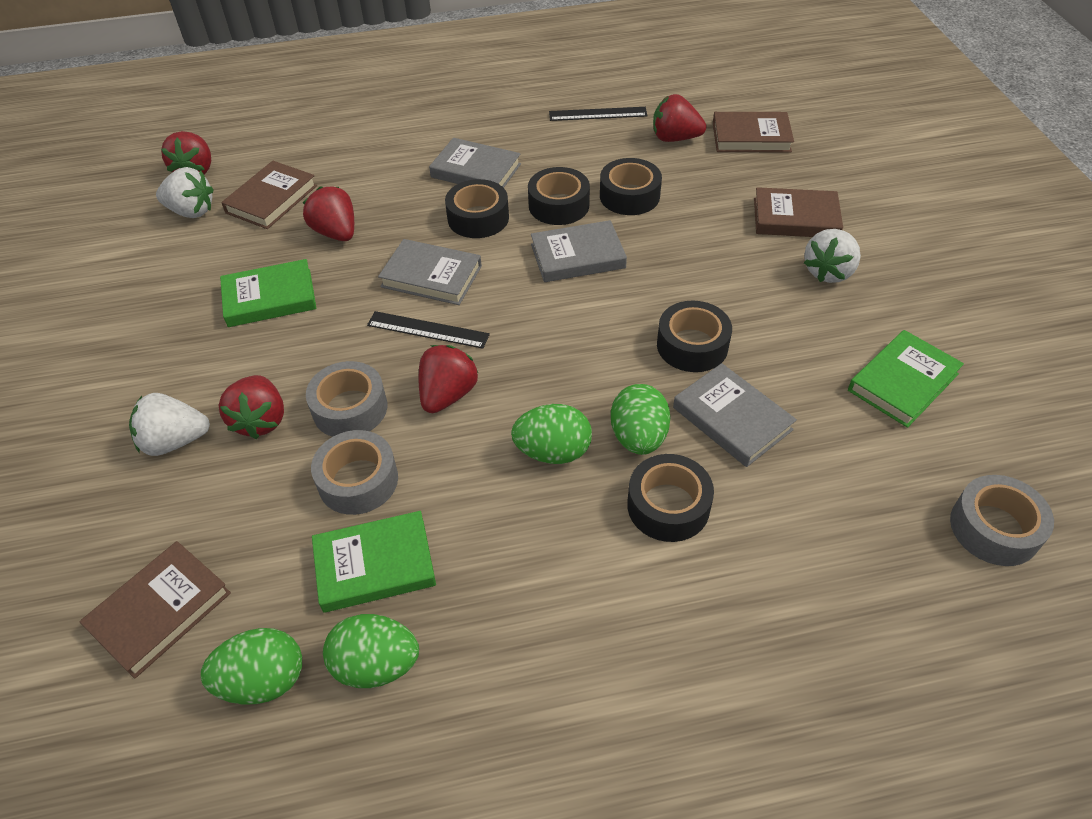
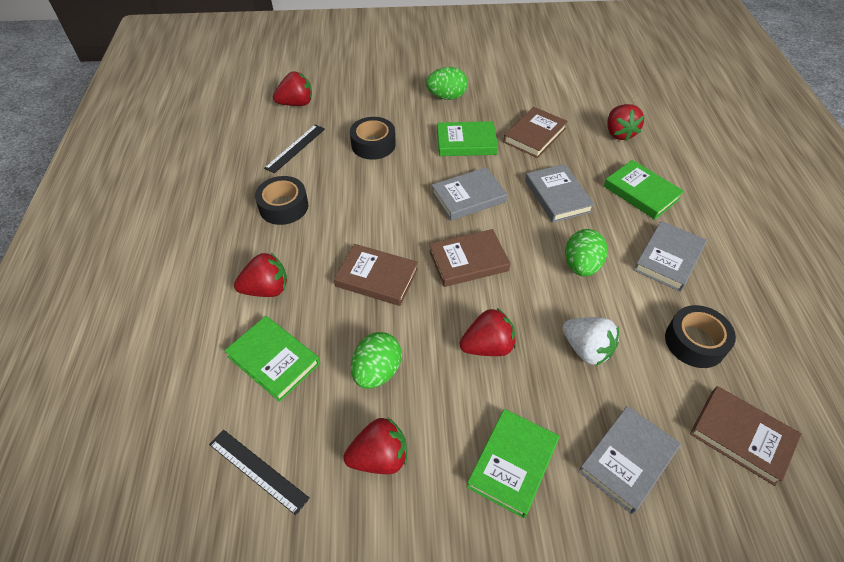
black tape: 5 -> 3
green book: 3 -> 4
green egg: 4 -> 3
grey tape: 3 -> 0
white strawberry: 3 -> 1

